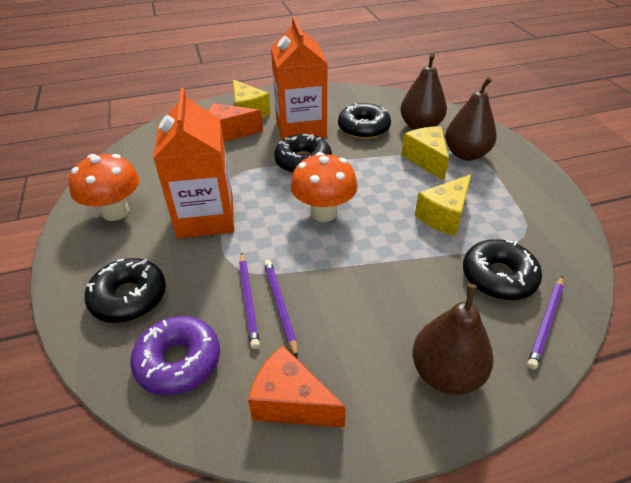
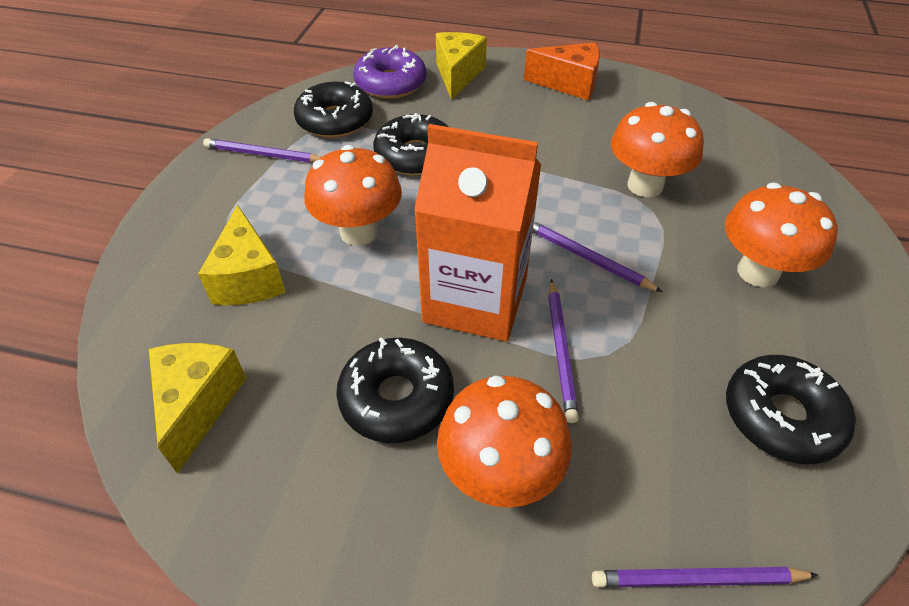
brown pear: 3 -> 0
orange carton: 2 -> 1
orange cheese: 2 -> 1
orange mushroom: 2 -> 4
purple pencil: 3 -> 4

